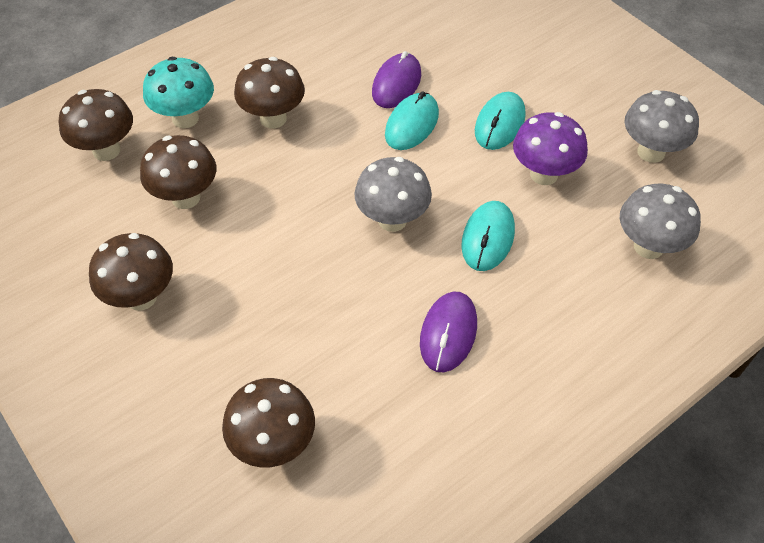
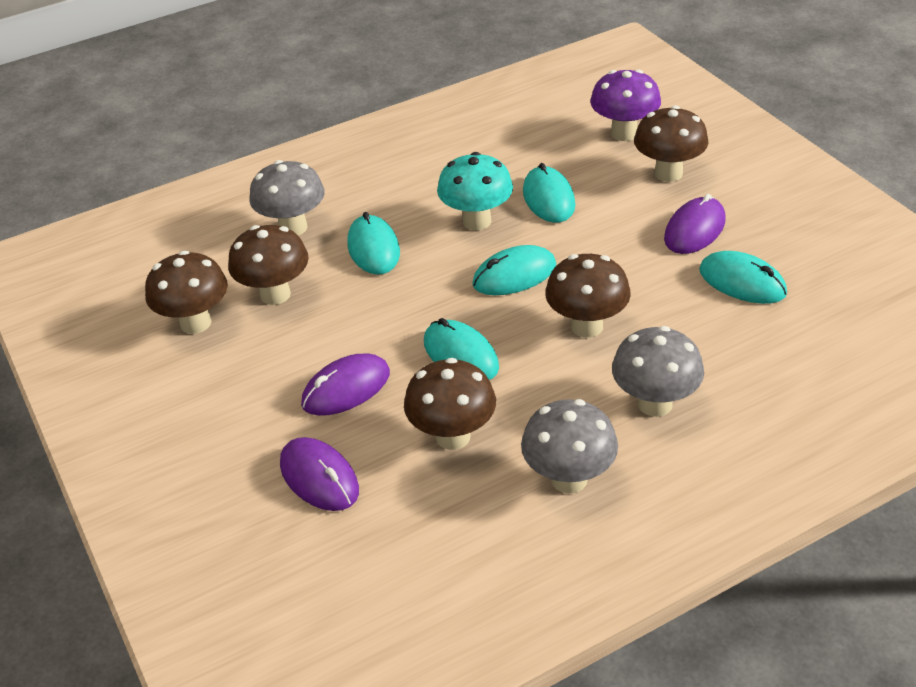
purple mouse: 2 -> 3
turquoise mouse: 3 -> 5

